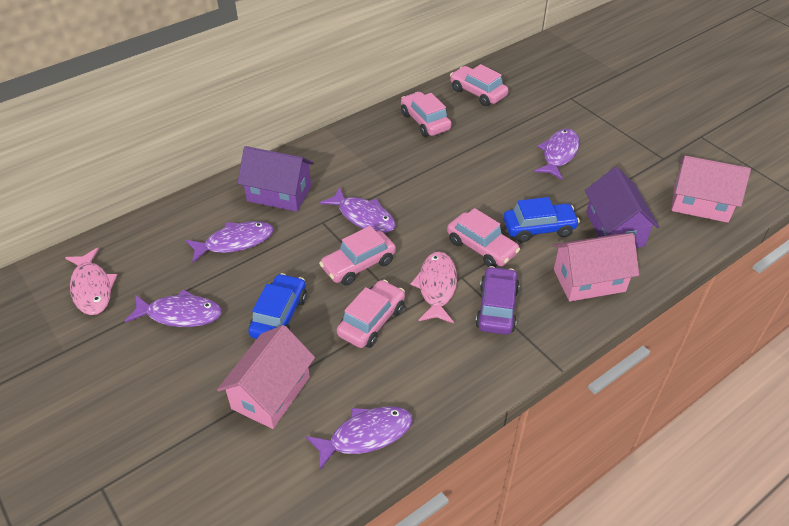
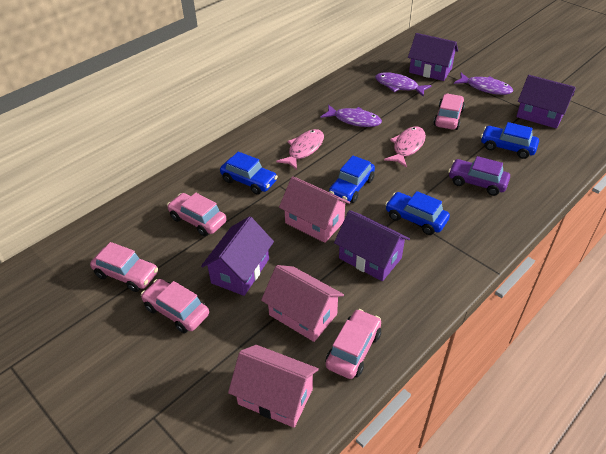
blue car: 2 -> 4
purple fish: 5 -> 3
purple house: 2 -> 4

